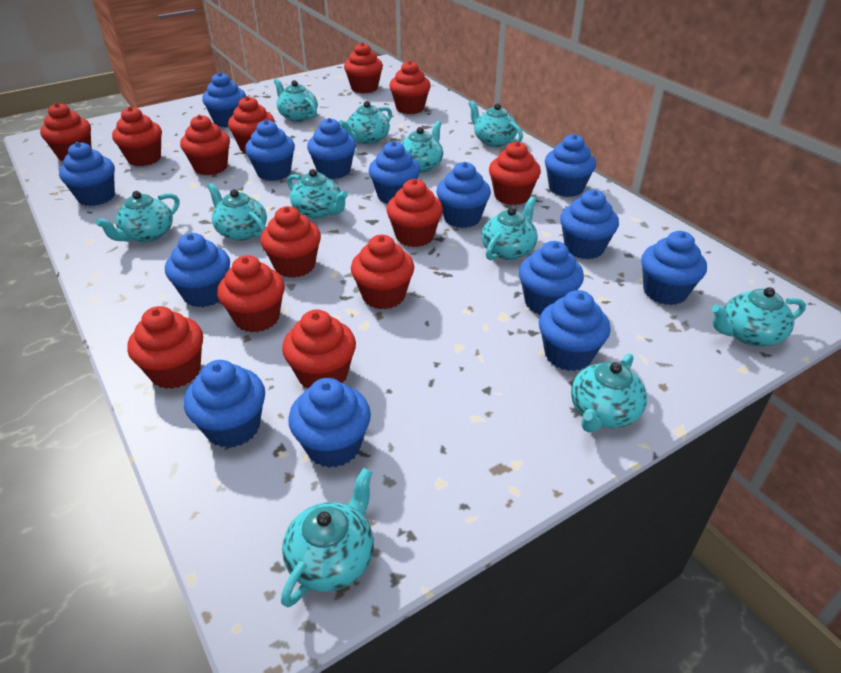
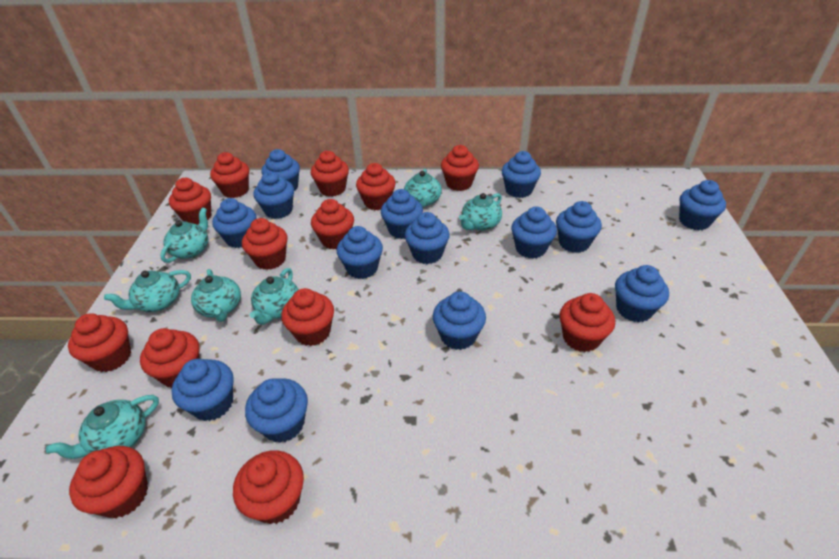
turquoise teapot: 11 -> 7

